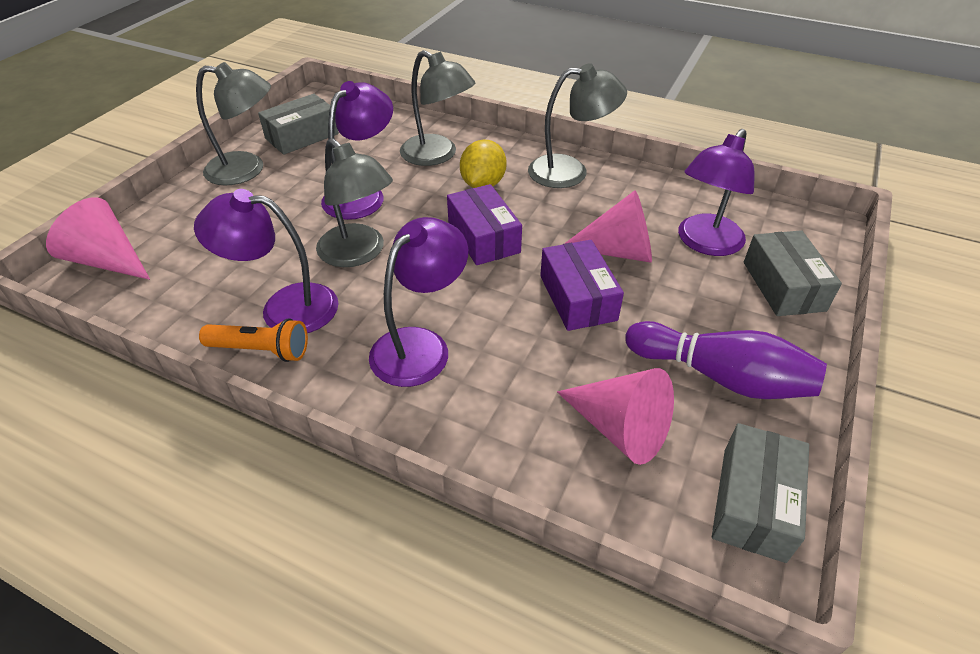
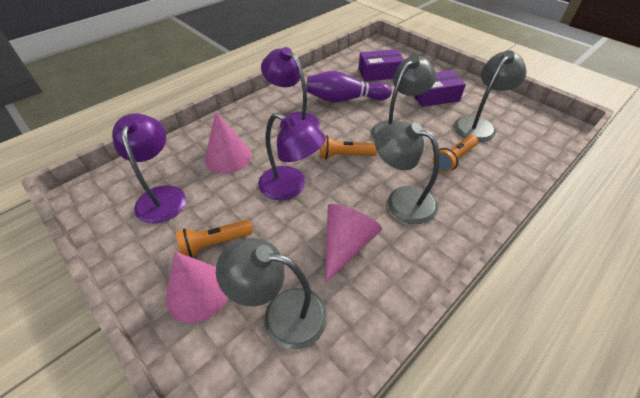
grey box: 3 -> 0
orange flashlight: 1 -> 3
purple lamp: 4 -> 3
yellow lemon: 1 -> 0

